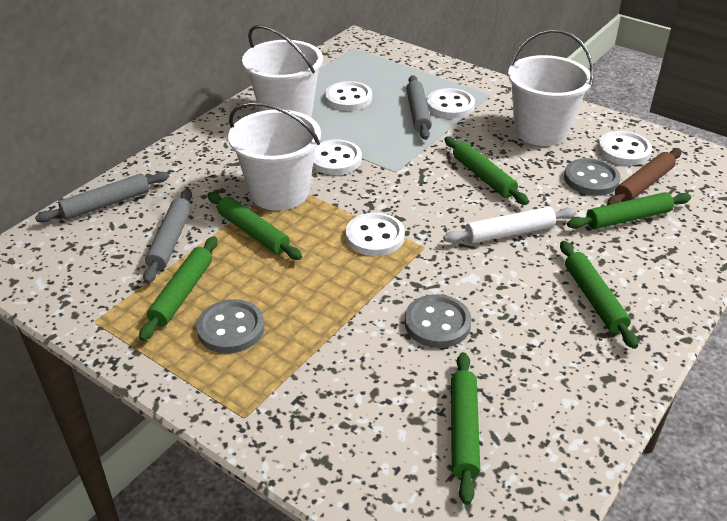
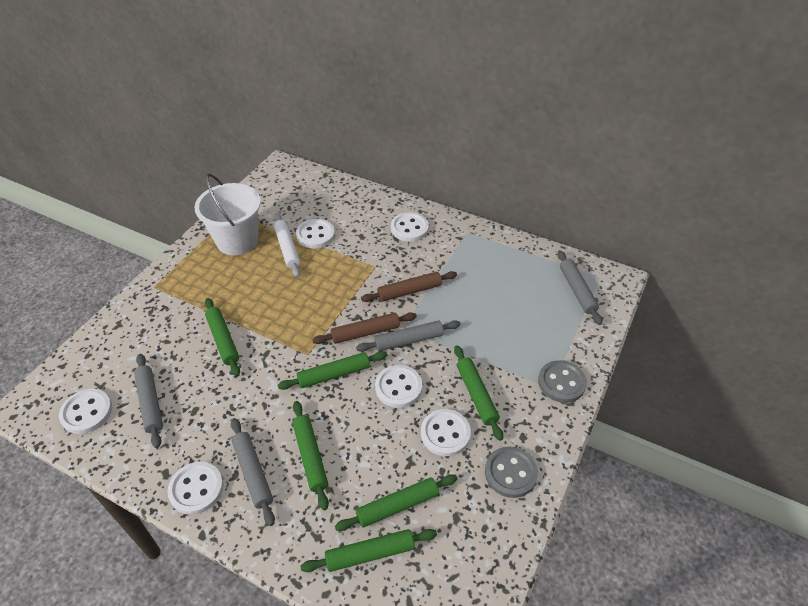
brown rolling pin: 1 -> 2
grey button: 3 -> 2
grey rolling pin: 3 -> 4
white bucket: 3 -> 1
white button: 5 -> 6

